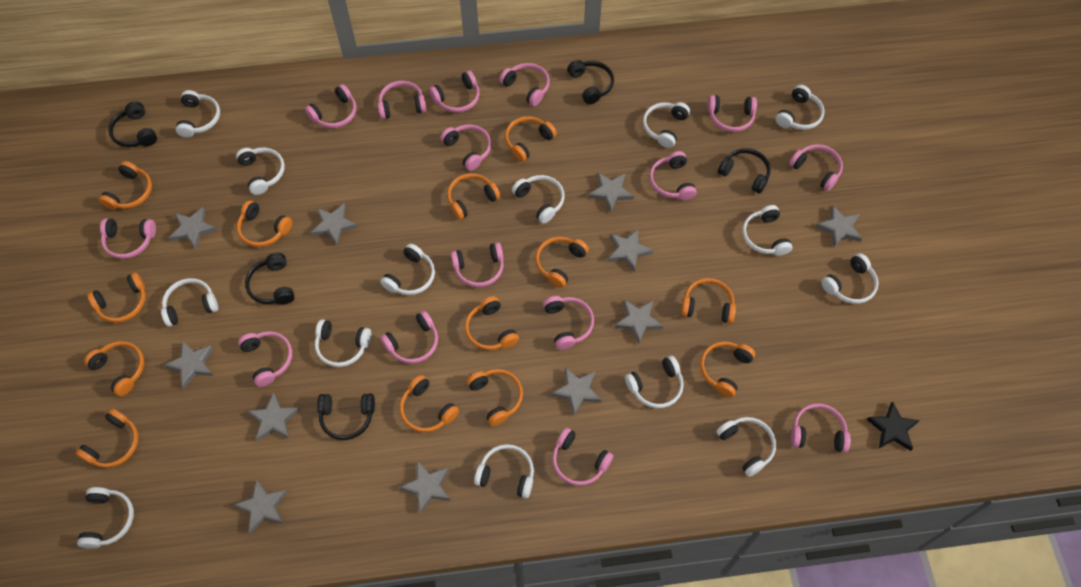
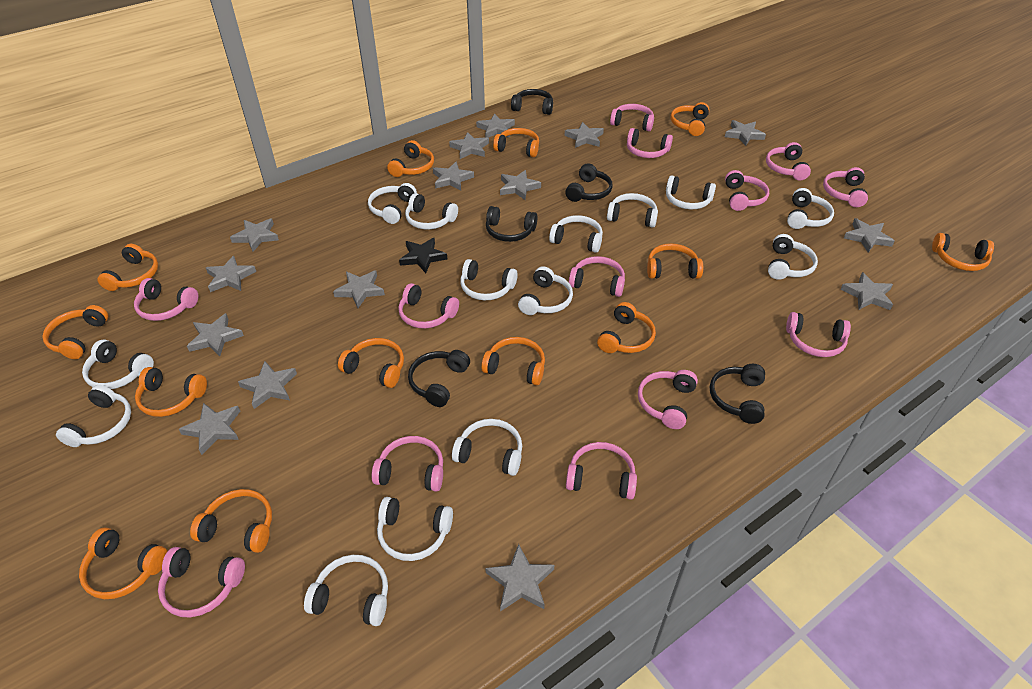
grey star: 11 -> 15
pink headphones: 15 -> 13

